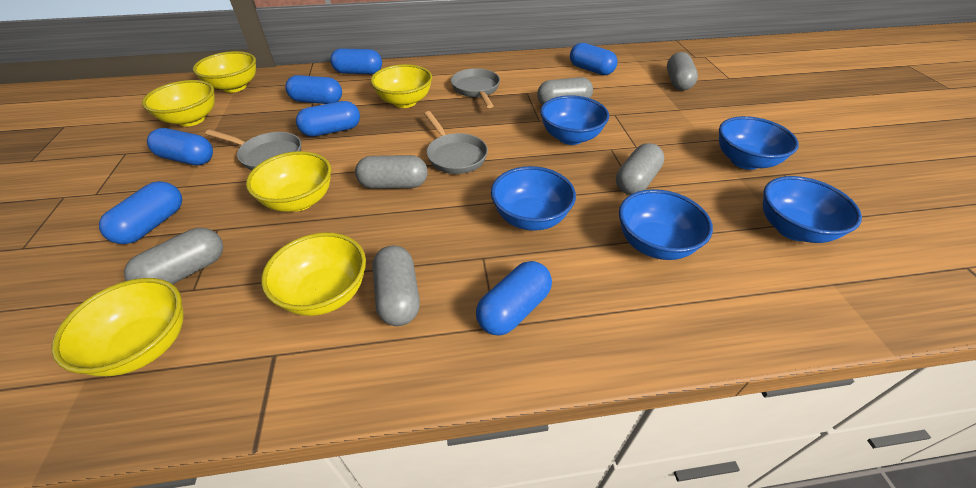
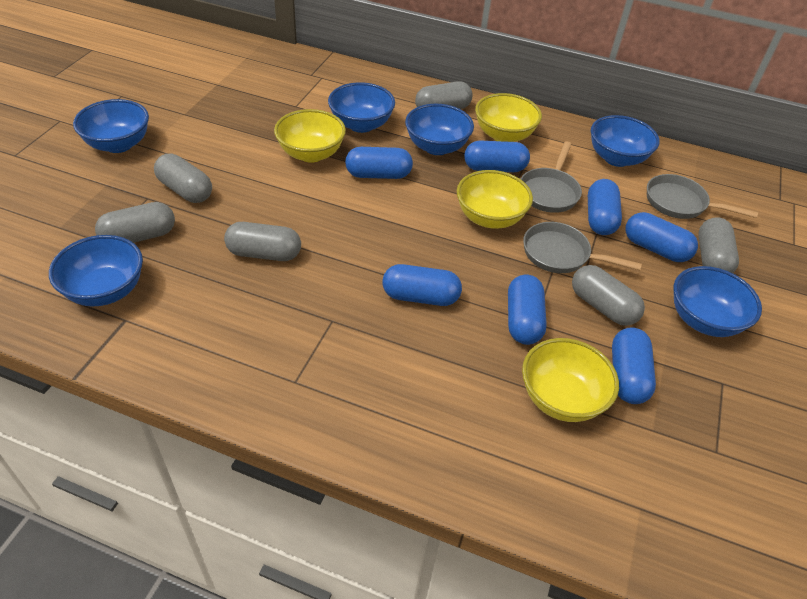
blue bowl: 5 -> 6
yellow bowl: 6 -> 4

